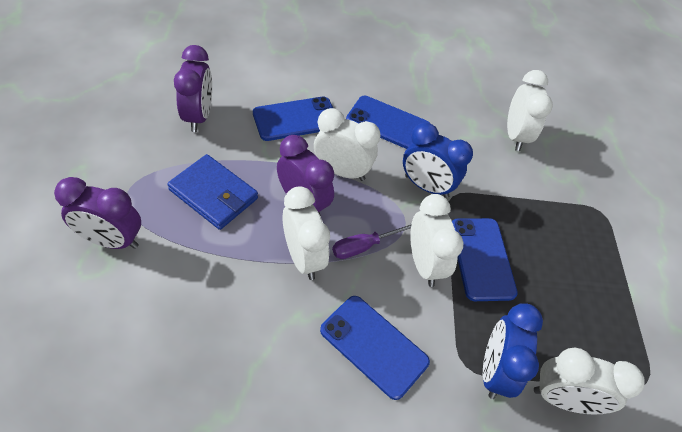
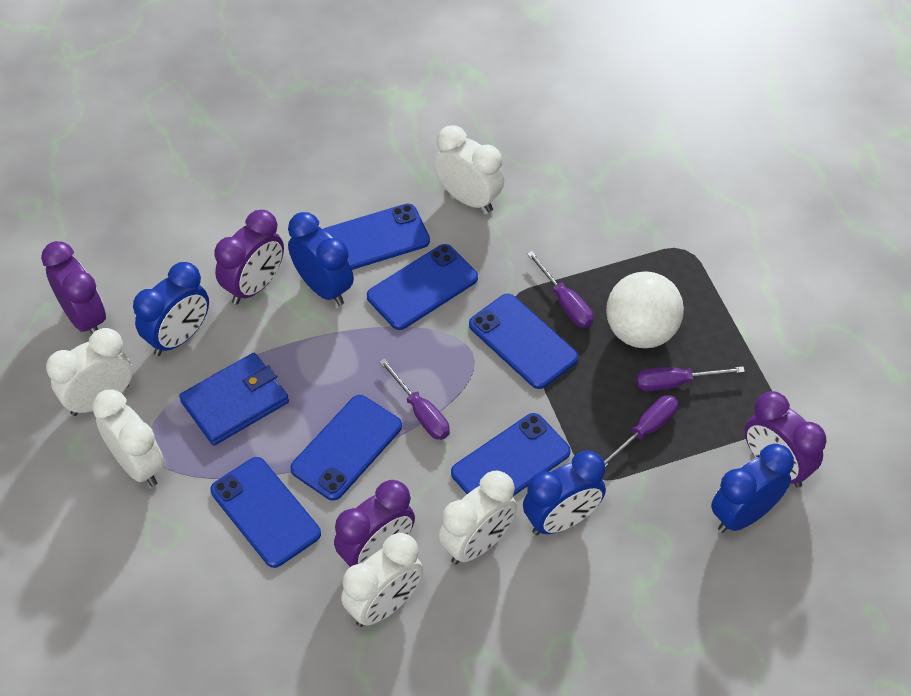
blue clock: 2 -> 4
blue phone: 4 -> 6
purple clock: 3 -> 4
purple screwdriver: 1 -> 4
white ball: 0 -> 1

